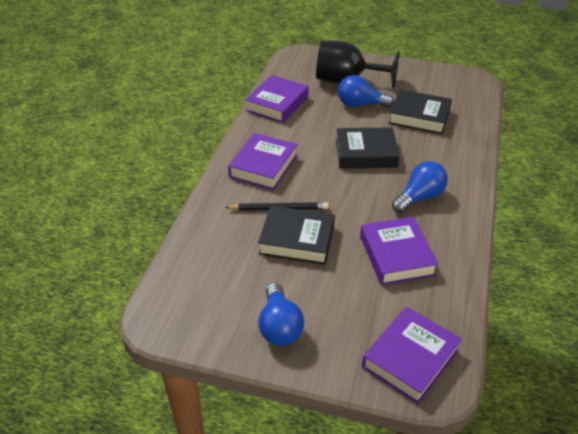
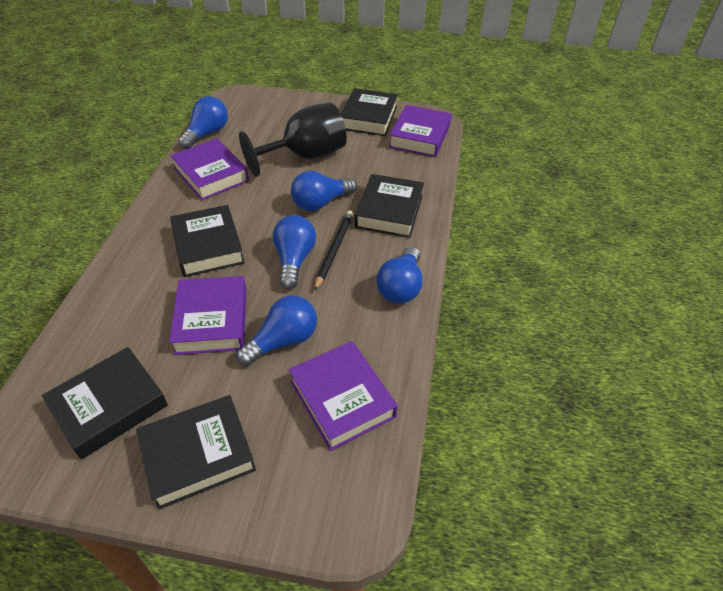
black book: 3 -> 5
blue light bulb: 3 -> 5

